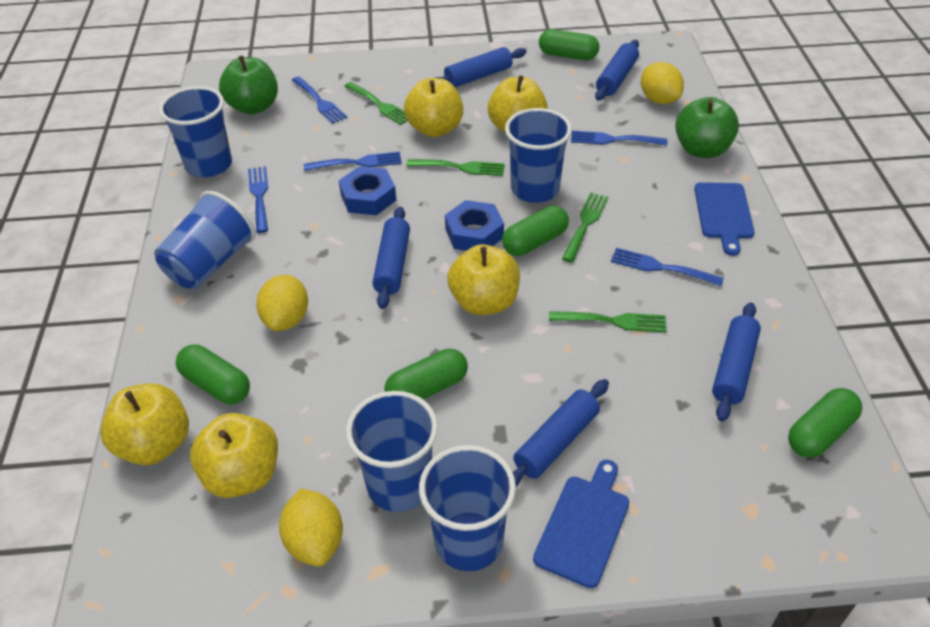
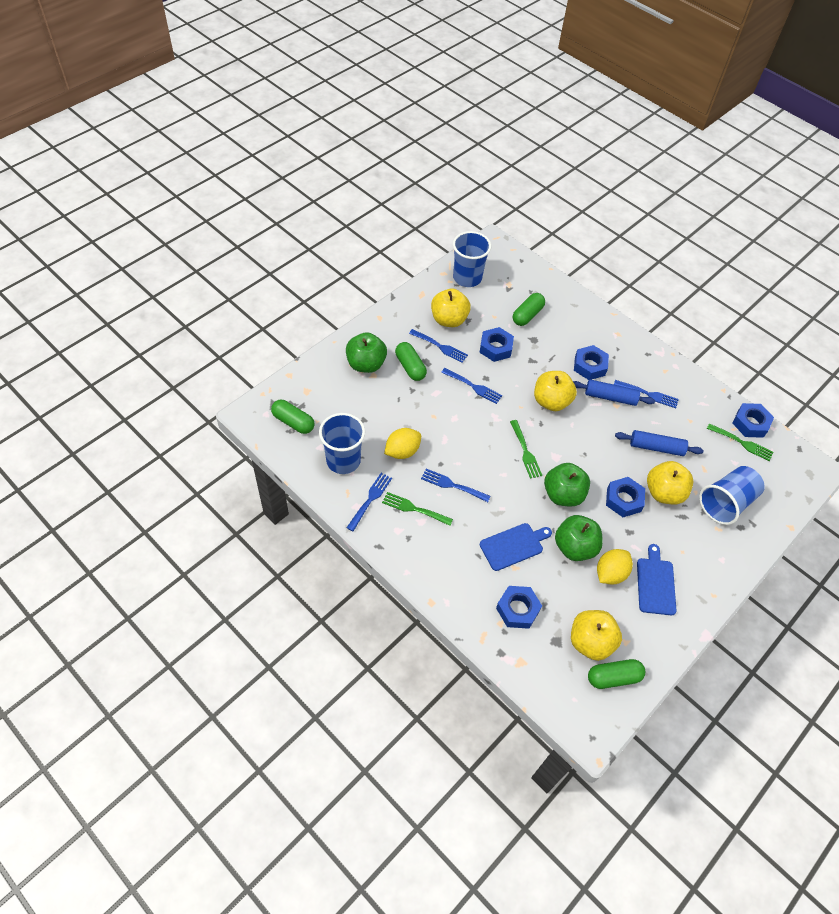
blue cup: 5 -> 3
blue nut: 2 -> 5
blue rolling pin: 5 -> 2
green apple: 2 -> 3
green capsule: 5 -> 4
green fork: 4 -> 3
yellow apple: 5 -> 4
yellow lemon: 3 -> 2

